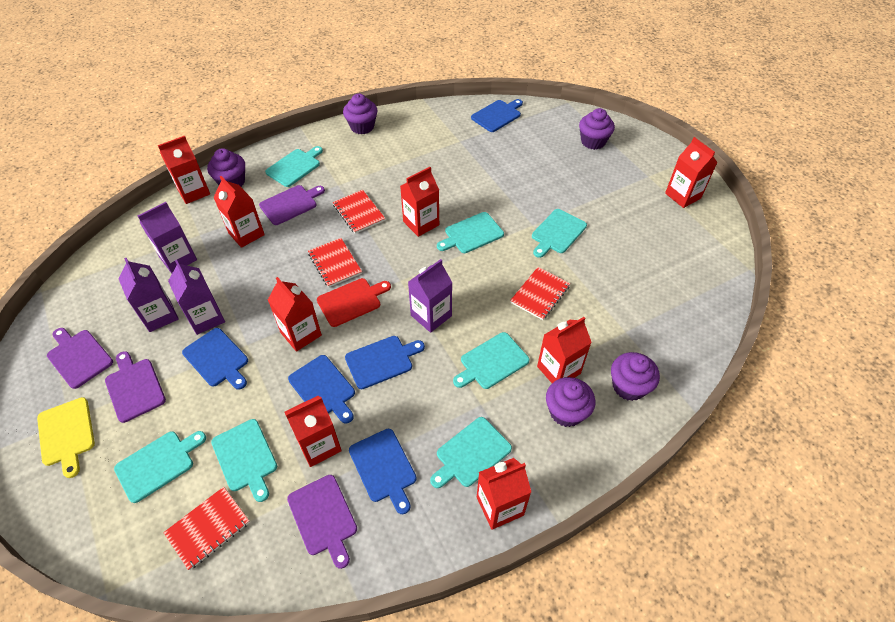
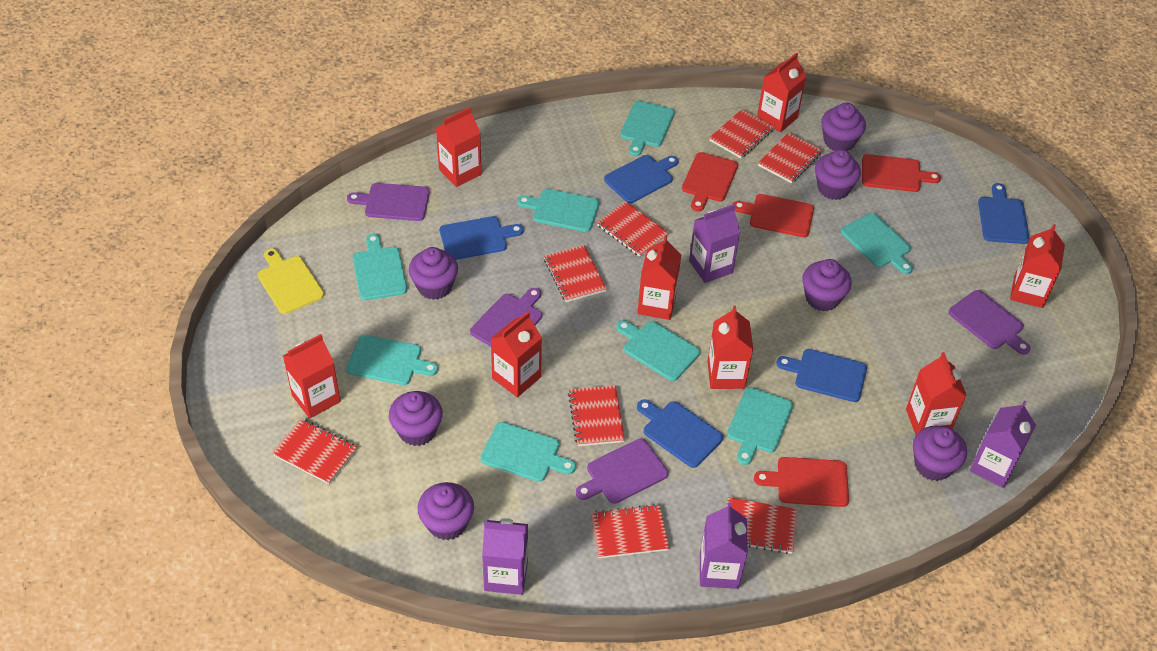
purple cupcake: 5 -> 7
red cutting board: 1 -> 4
red notebook: 4 -> 8
turquoise cutting board: 7 -> 8

